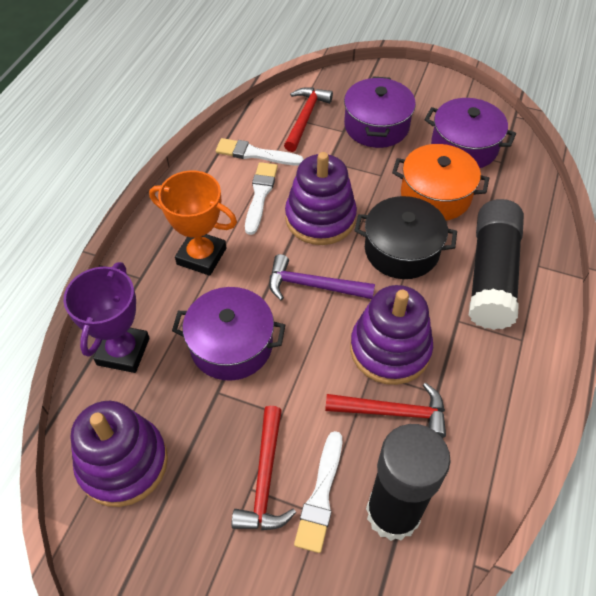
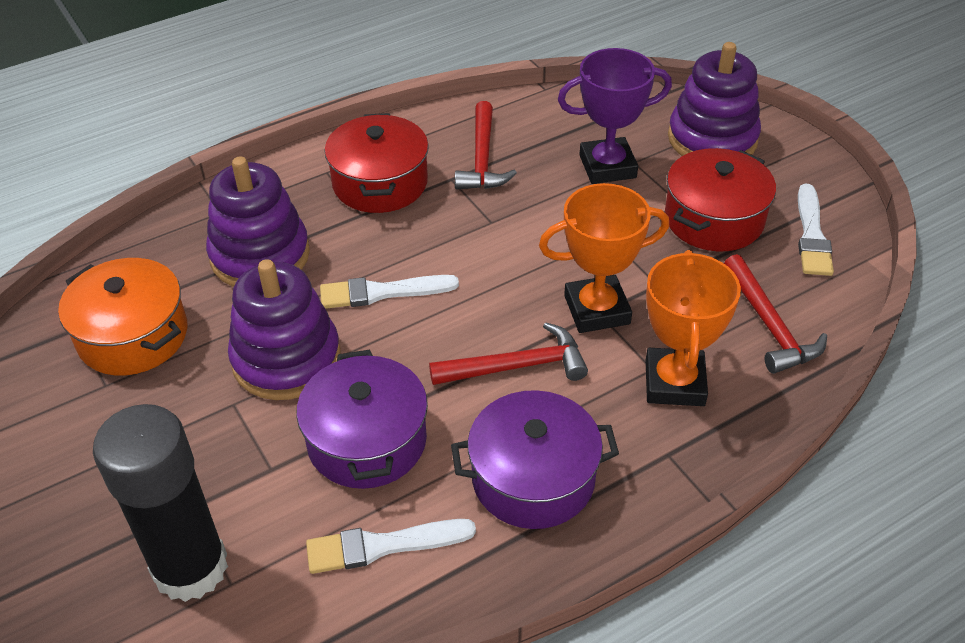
black glue stick: 2 -> 1
black pot: 1 -> 0
orange trophy: 1 -> 2
purple hammer: 1 -> 0
purple pot: 3 -> 2
red pot: 0 -> 2

